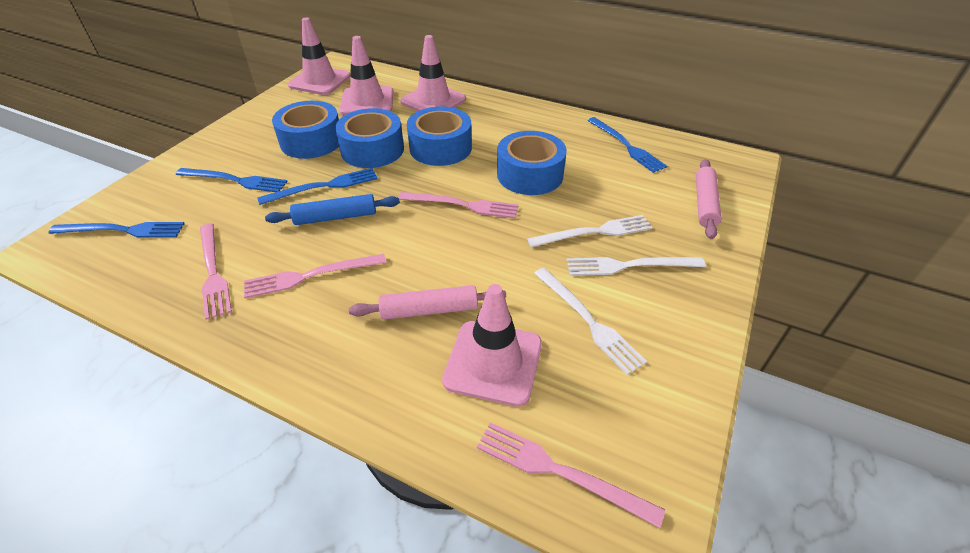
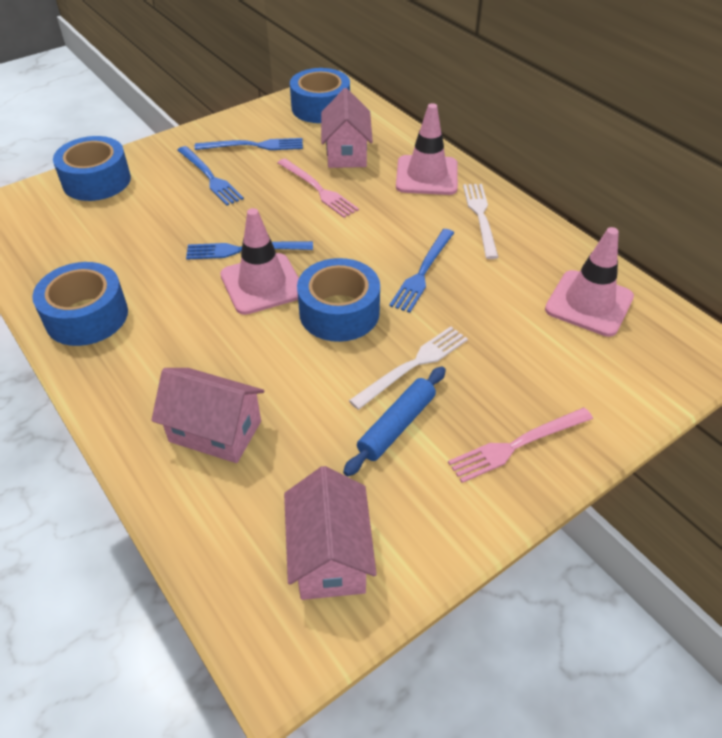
pink fork: 4 -> 2
pink house: 0 -> 3
pink rolling pin: 2 -> 0
pink traffic cone: 4 -> 3
white fork: 3 -> 2

